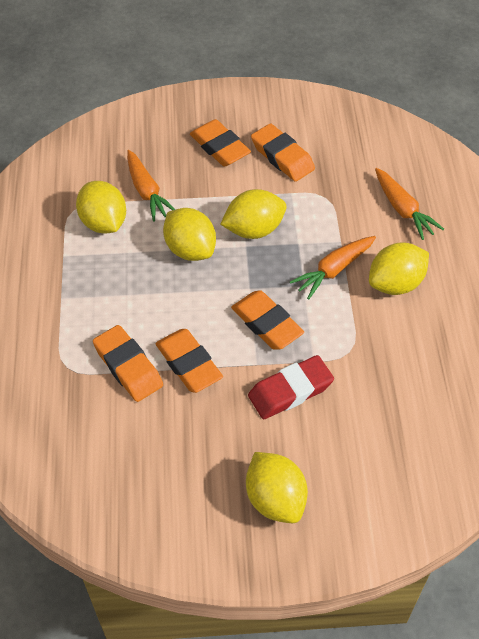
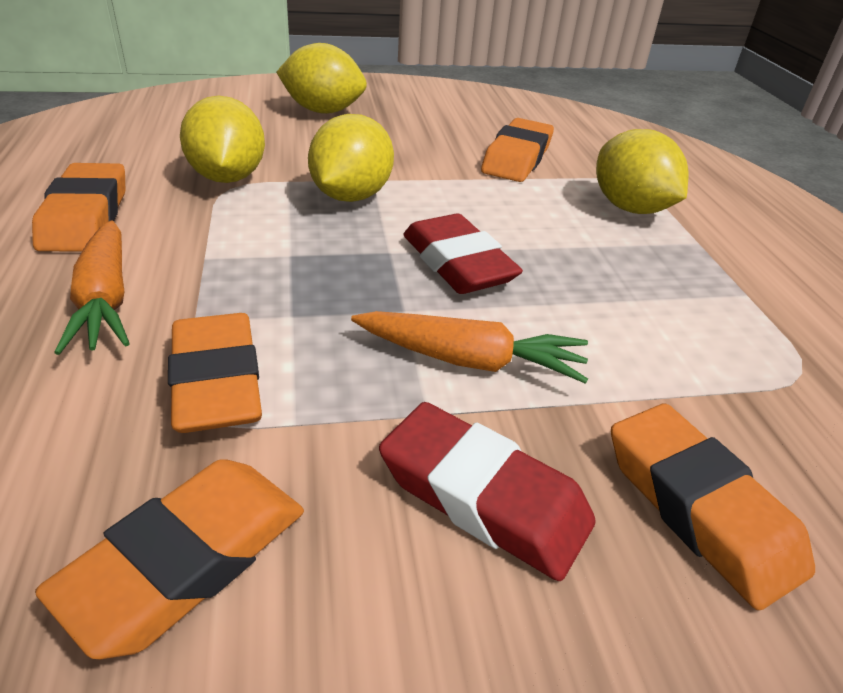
orange carrot: 3 -> 2
red eraser: 1 -> 2
yellow lemon: 5 -> 4

